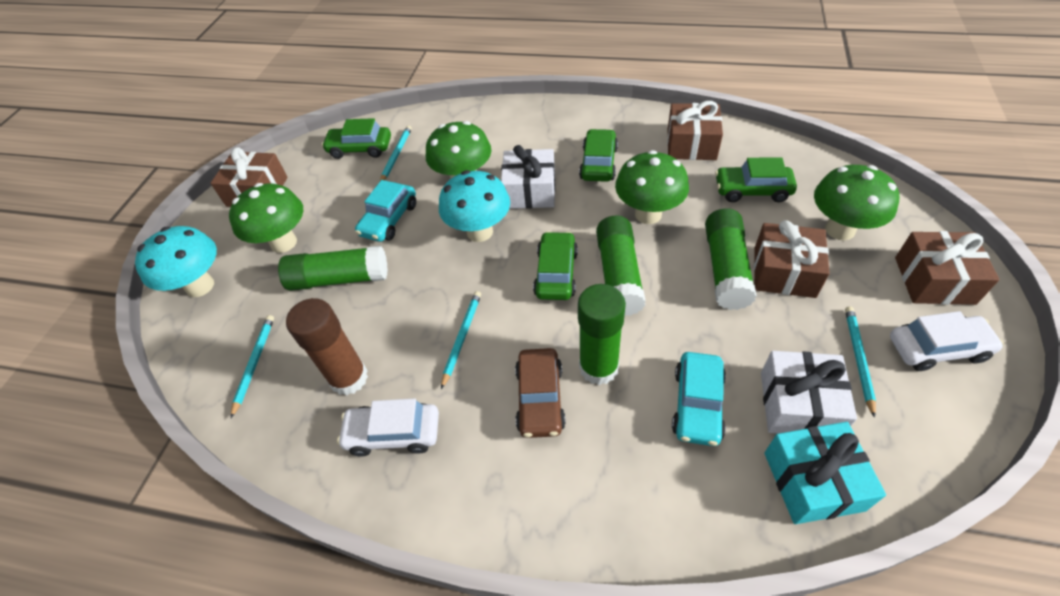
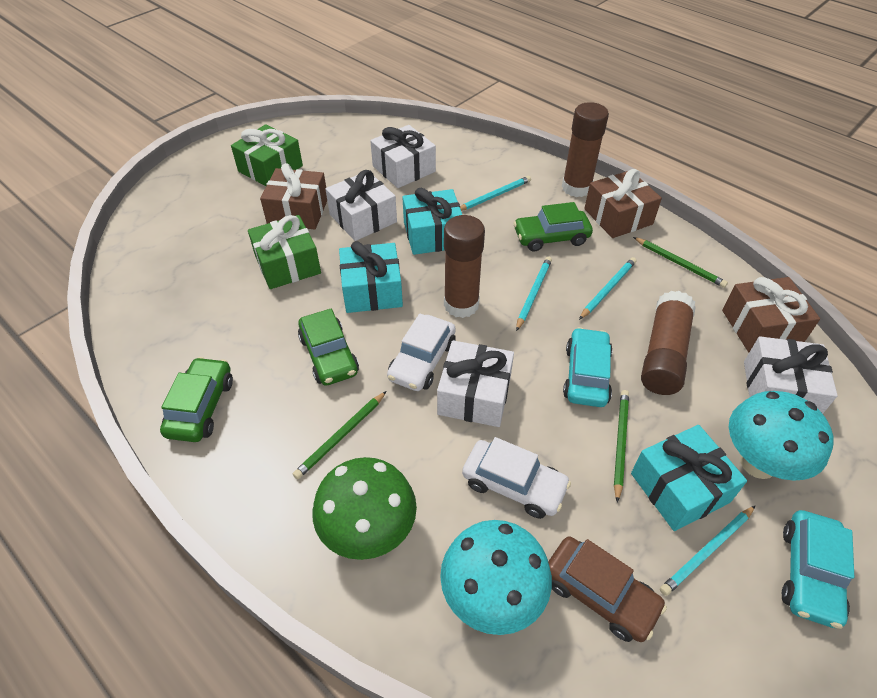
brown gift: 4 -> 3
brown glue stick: 1 -> 3
green car: 4 -> 3
green gift: 0 -> 2
green glue stick: 4 -> 0
green mushroom: 4 -> 1
green pencil: 0 -> 3
turquoise gift: 1 -> 3
white gift: 2 -> 4

